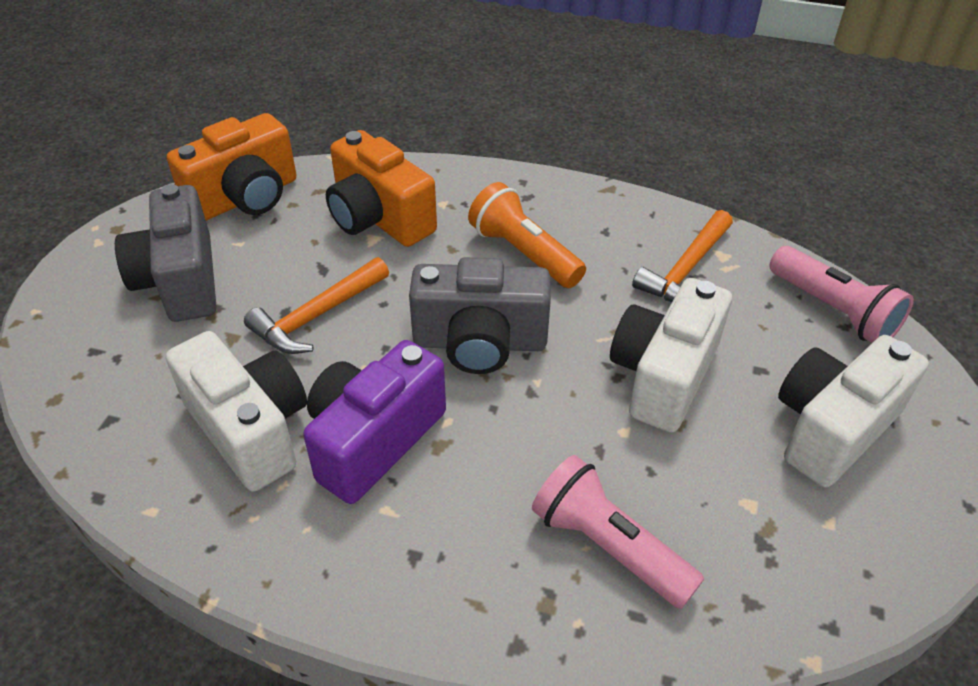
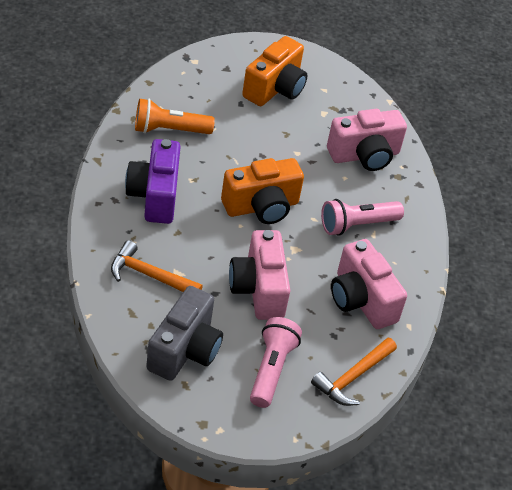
grey camera: 2 -> 1
pink camera: 0 -> 3
white camera: 3 -> 0

